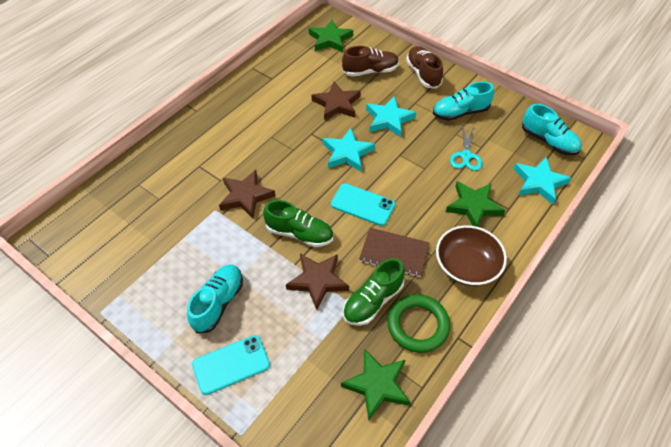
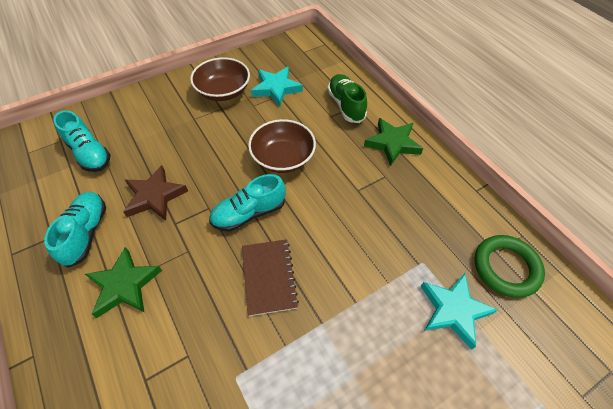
brown bowl: 1 -> 2
brown shoe: 2 -> 0
brown star: 3 -> 1
green shoe: 2 -> 1
green star: 3 -> 2
turquoise phone: 2 -> 0
turquoise scissors: 1 -> 0
turquoise star: 3 -> 2

